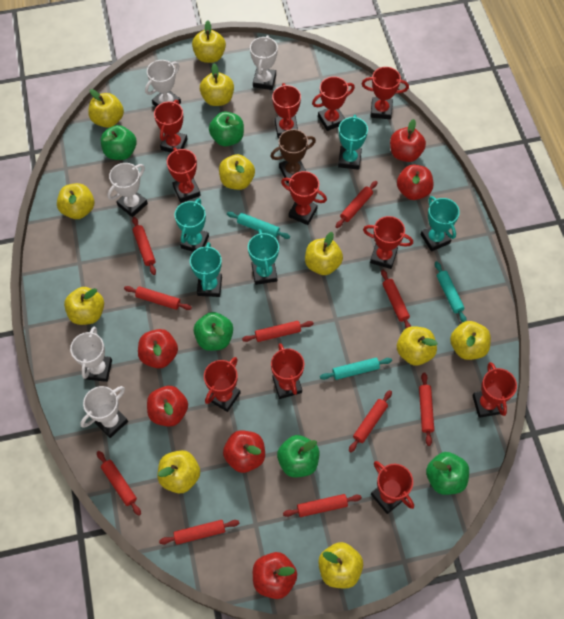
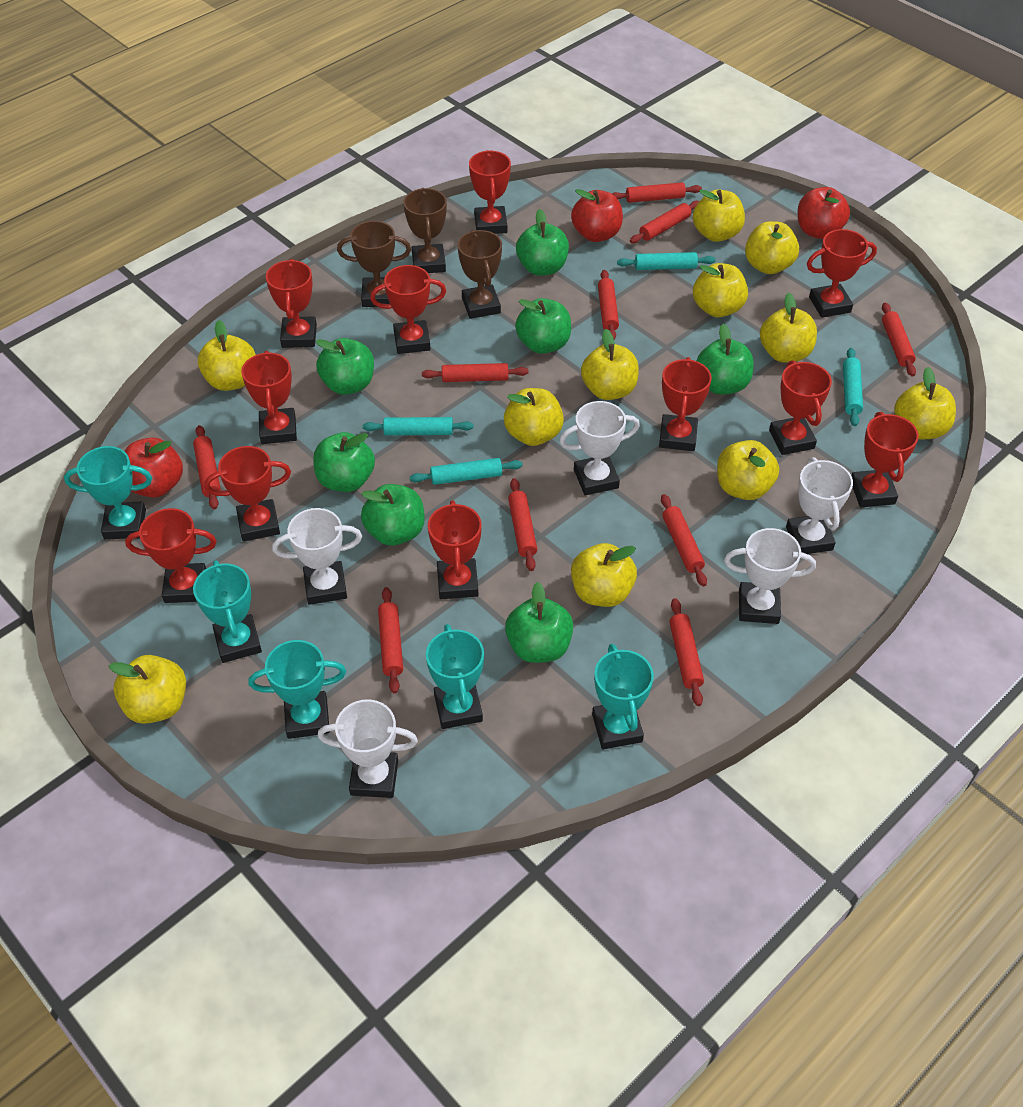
brown trophy: 1 -> 3
green apple: 5 -> 7
red apple: 6 -> 3
turquoise rolling pin: 3 -> 4

